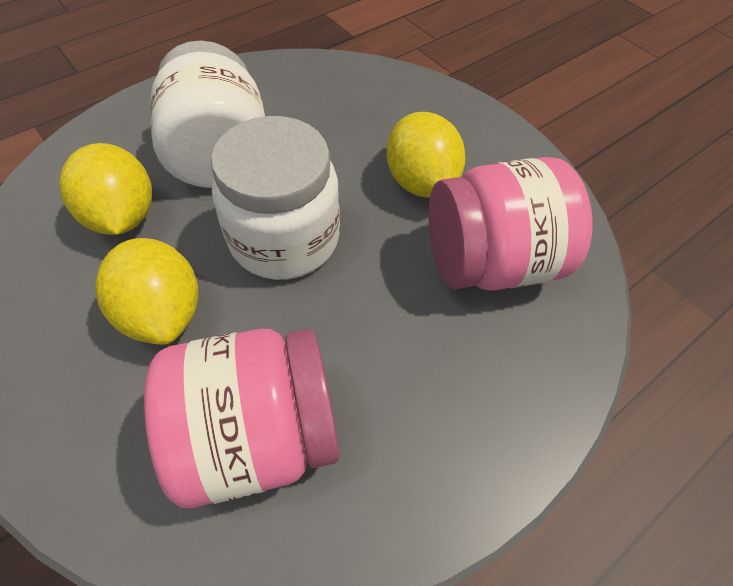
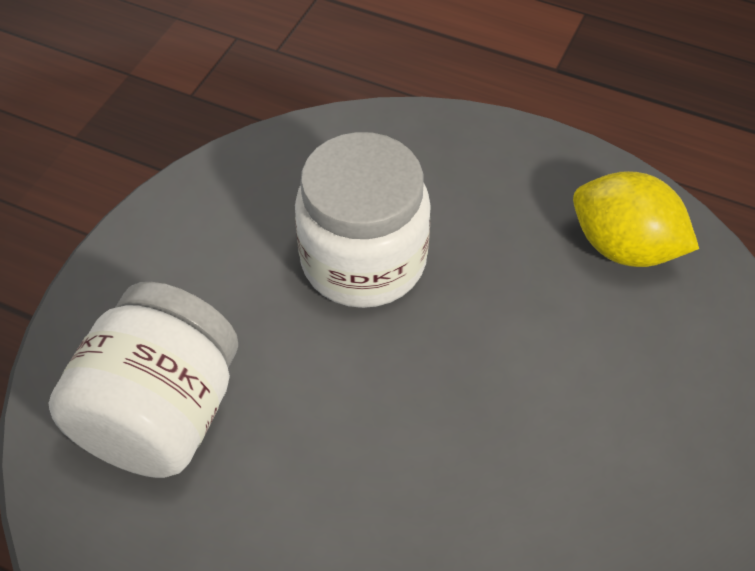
pink jar: 2 -> 0
yellow lemon: 3 -> 1

